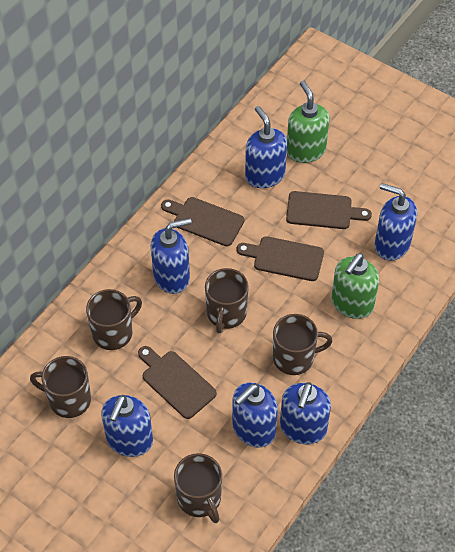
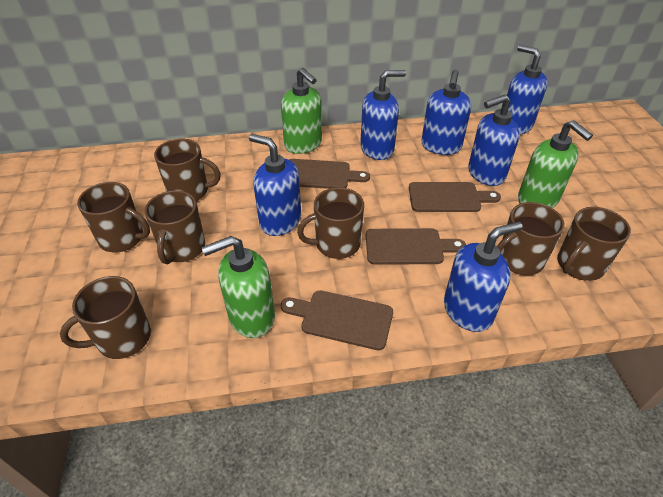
brown mug: 5 -> 7
green soap dispenser: 2 -> 3

